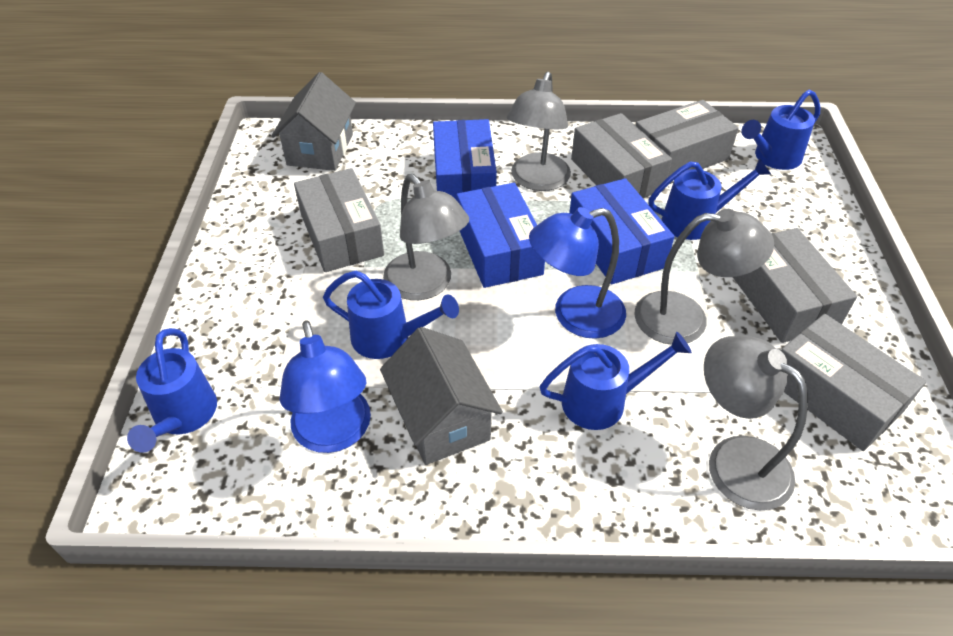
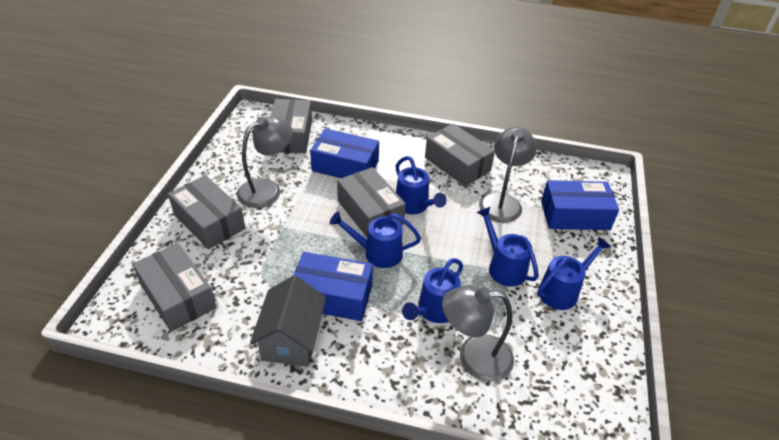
blue lamp: 2 -> 0
grey house: 2 -> 1
grey lamp: 4 -> 3

